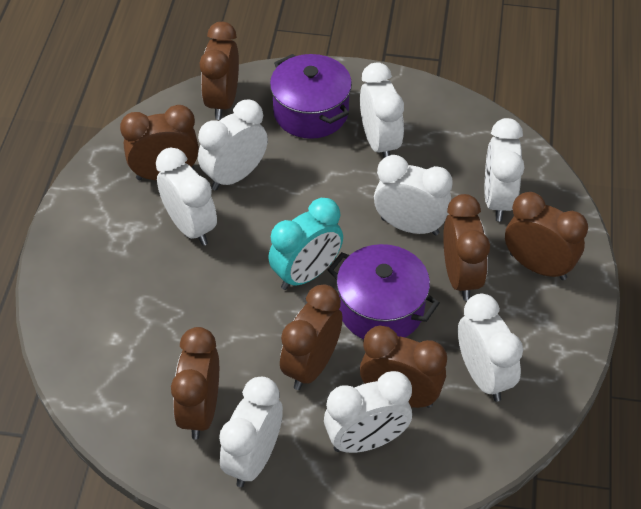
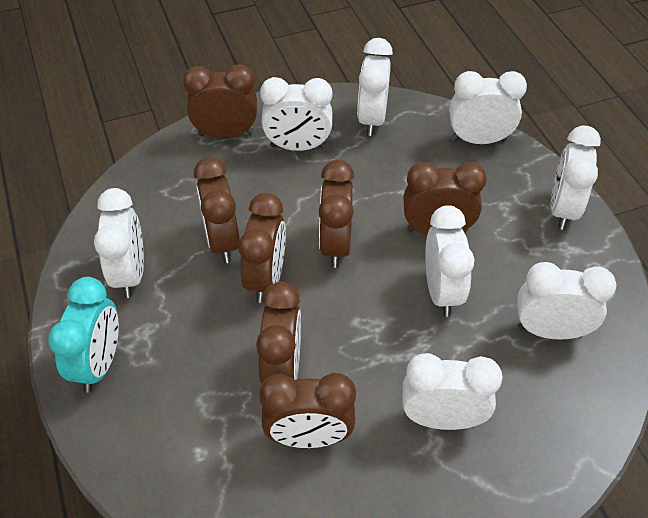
purple pot: 2 -> 0

